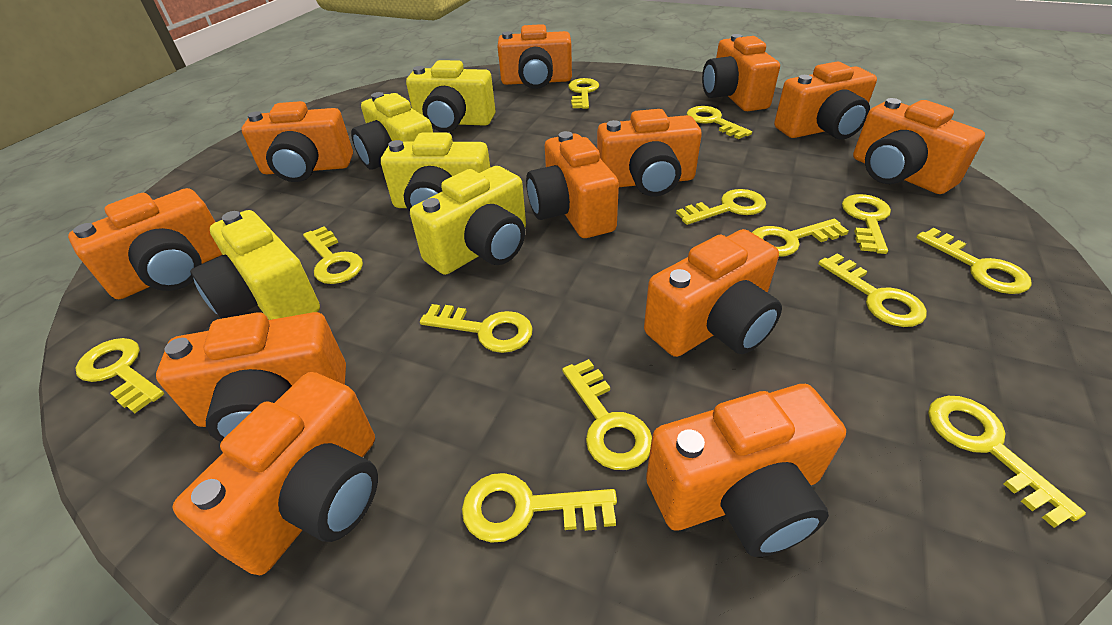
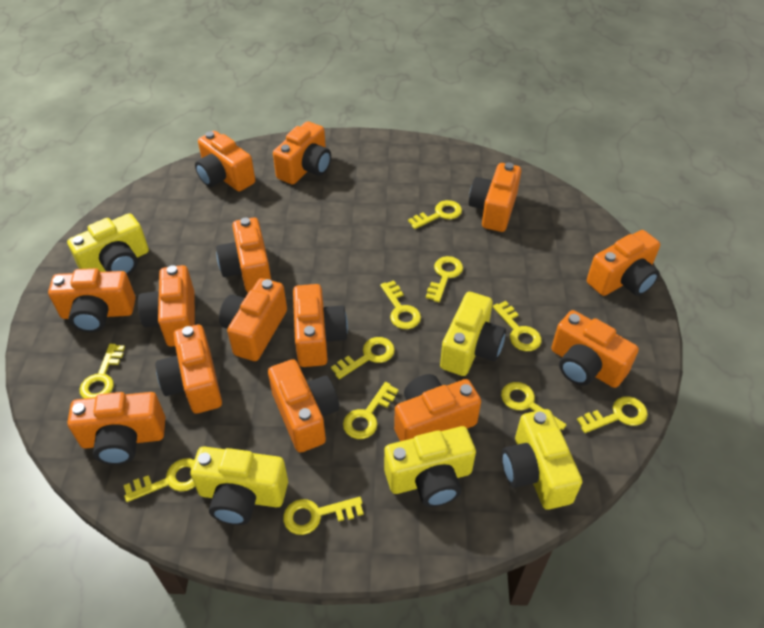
orange camera: 12 -> 14
yellow key: 13 -> 11

